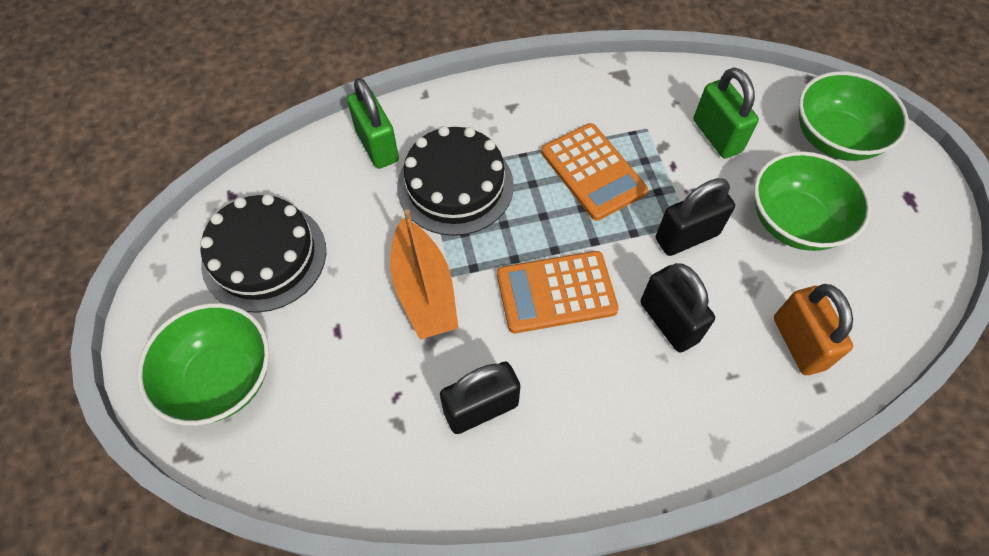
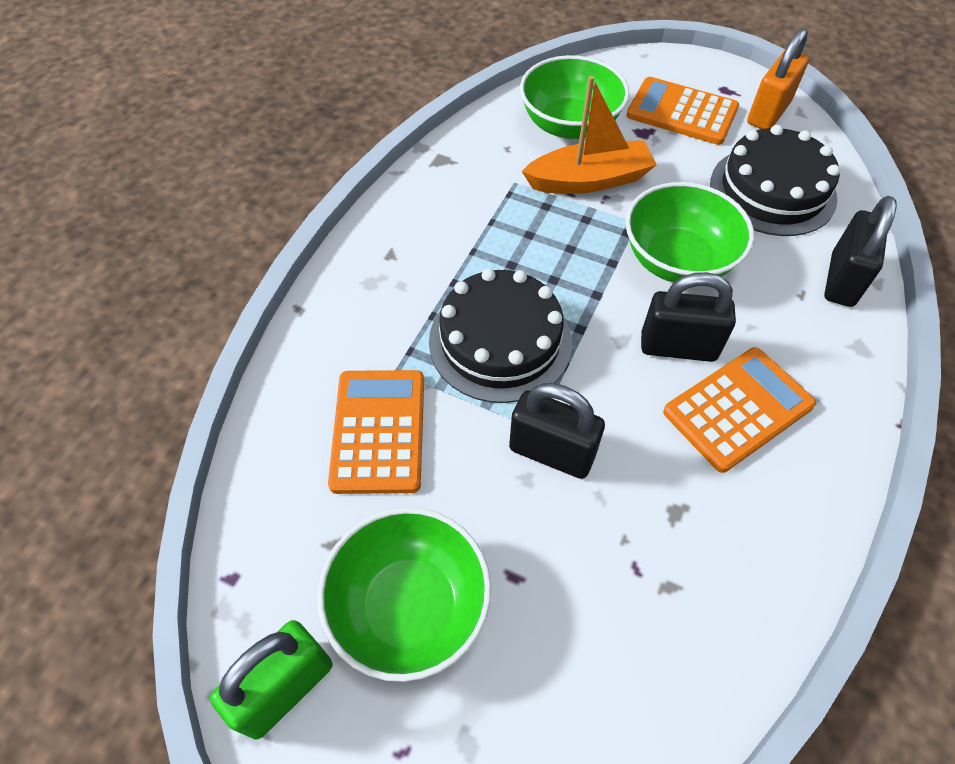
green padlock: 2 -> 1
orange calculator: 2 -> 3

